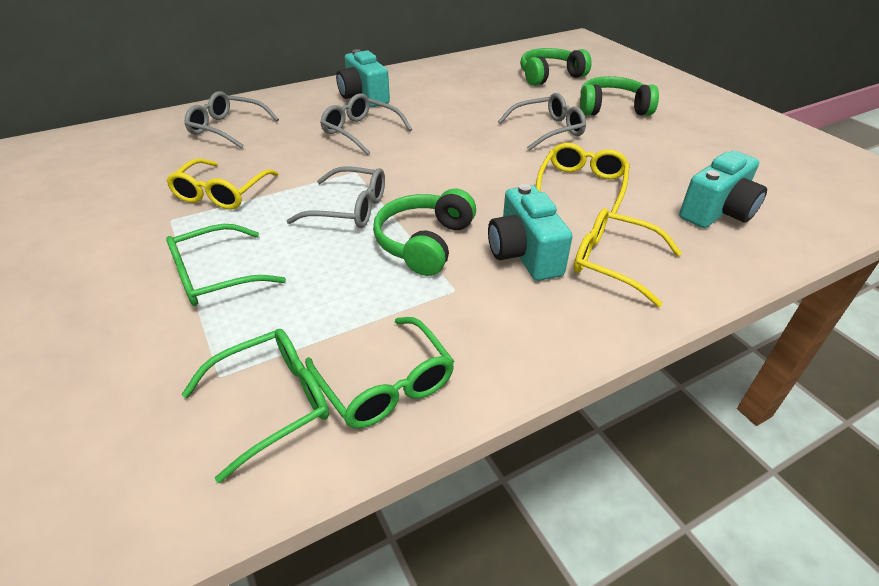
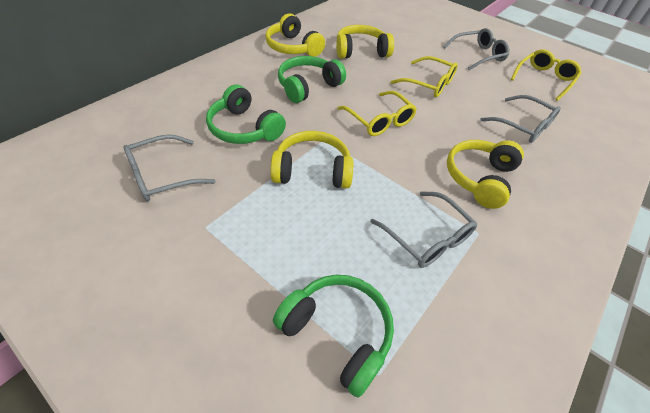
green glasses: 3 -> 0
turquoise camera: 3 -> 0
yellow headphones: 0 -> 4

